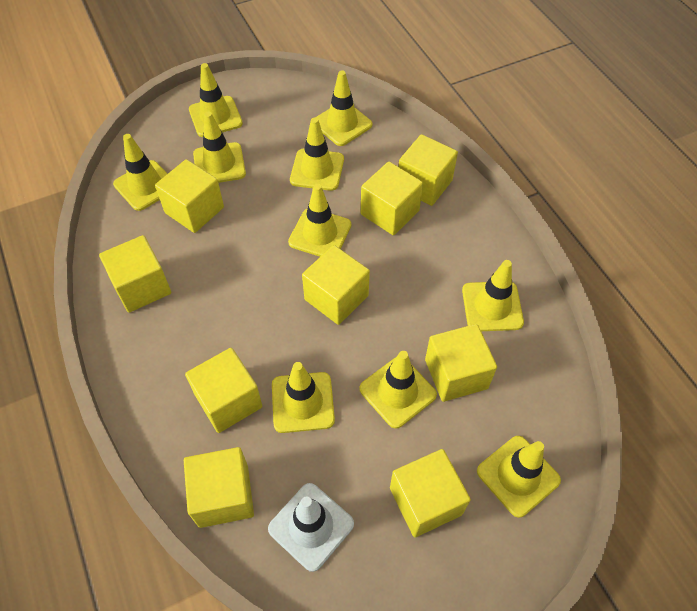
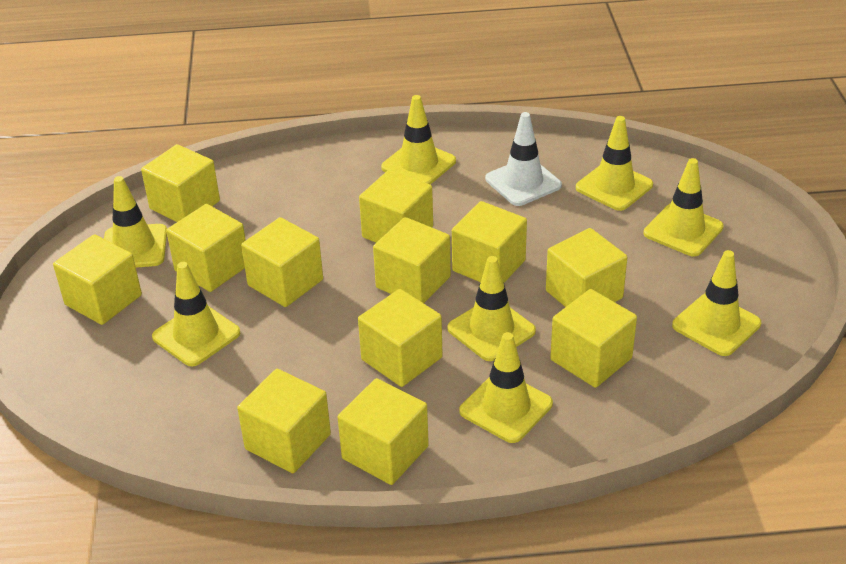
yellow cube: 9 -> 12
yellow traffic cone: 10 -> 8

